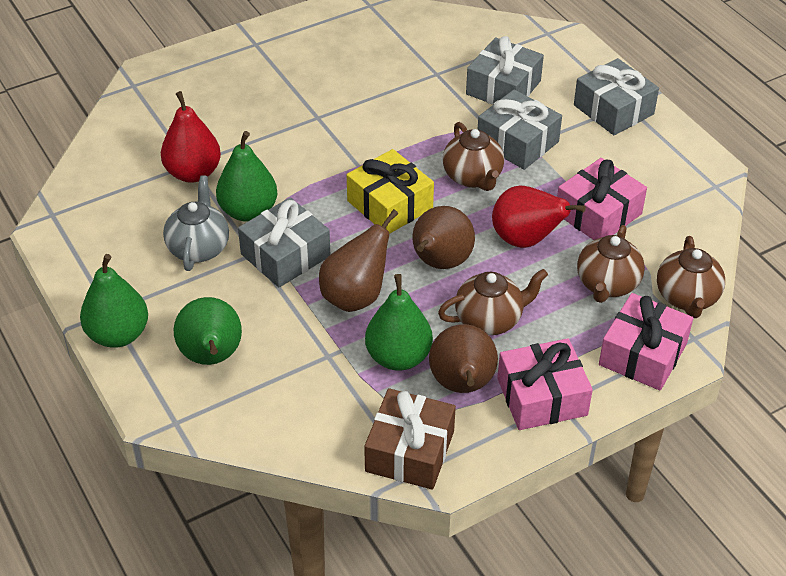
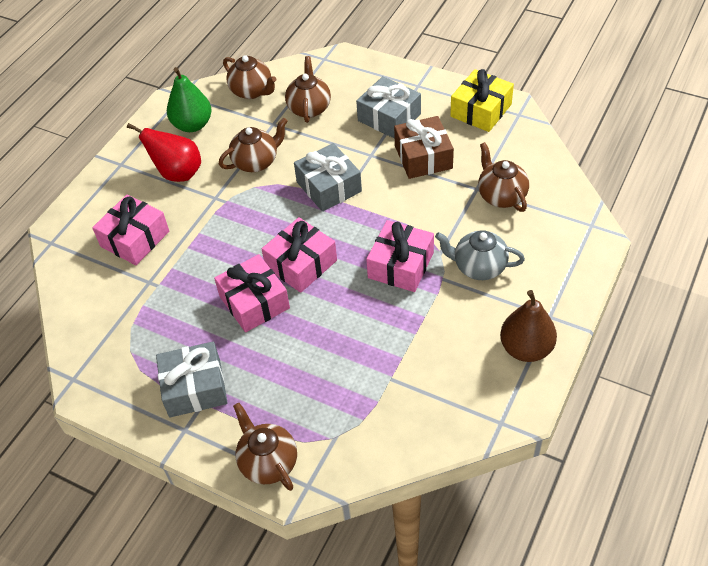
brown pear: 3 -> 1
brown teapot: 4 -> 5
green pear: 4 -> 1
grey gift: 4 -> 3
pink gift: 3 -> 4
red pear: 2 -> 1

